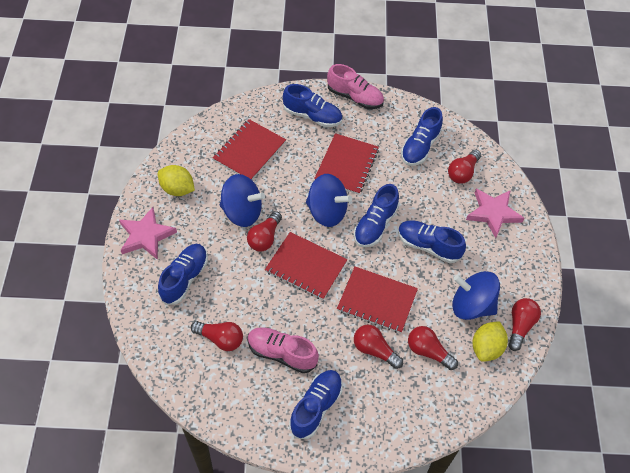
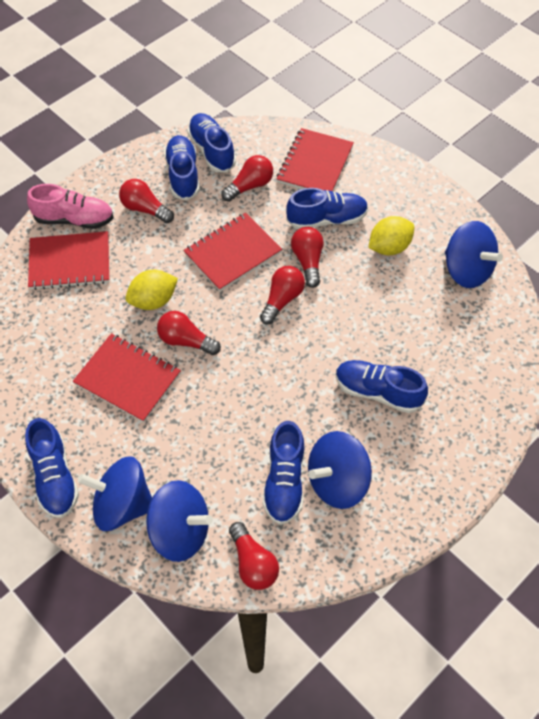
blue spinning top: 3 -> 4
pink shoe: 2 -> 1
pink star: 2 -> 0

